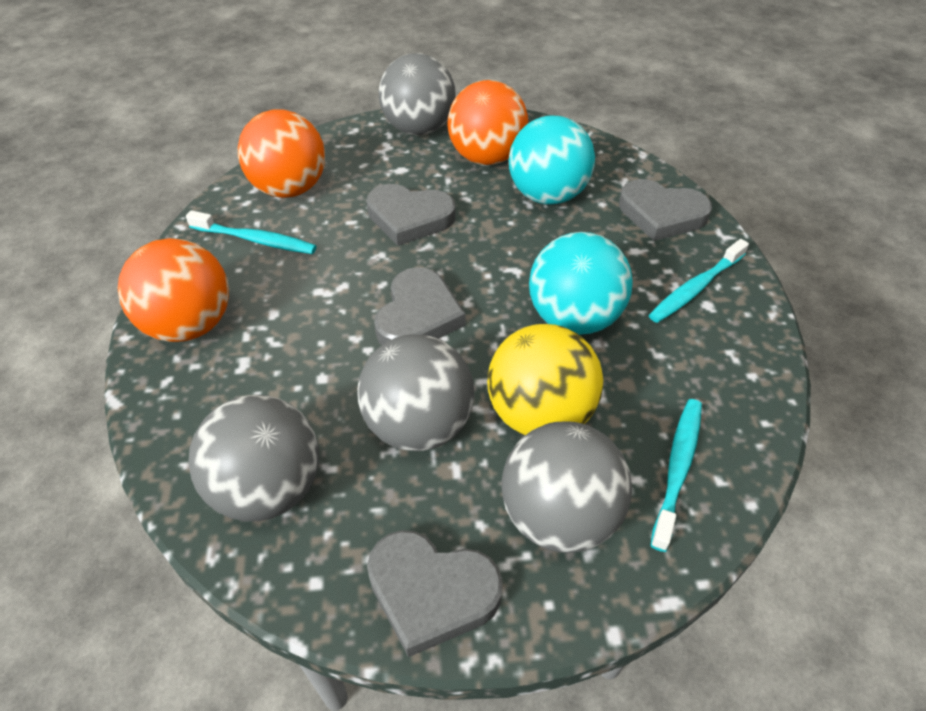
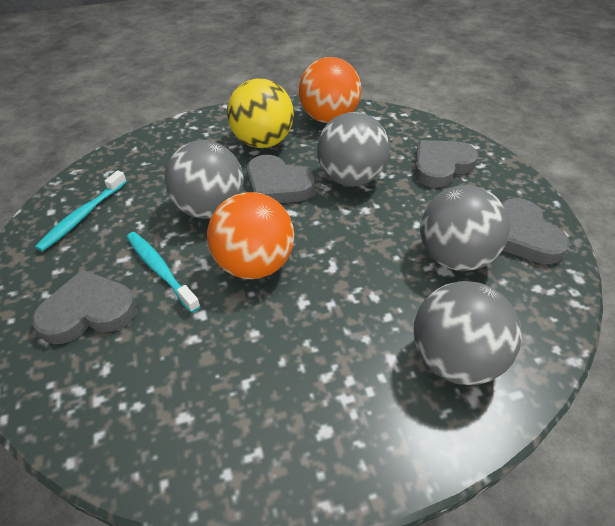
orange ball: 3 -> 2
turquoise ball: 2 -> 0
turquoise toothbrush: 3 -> 2

